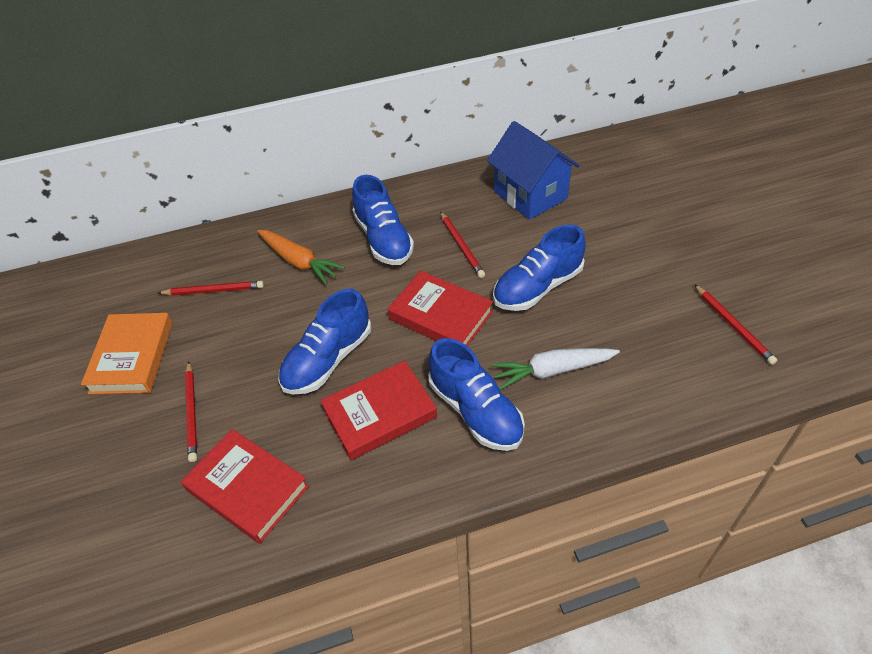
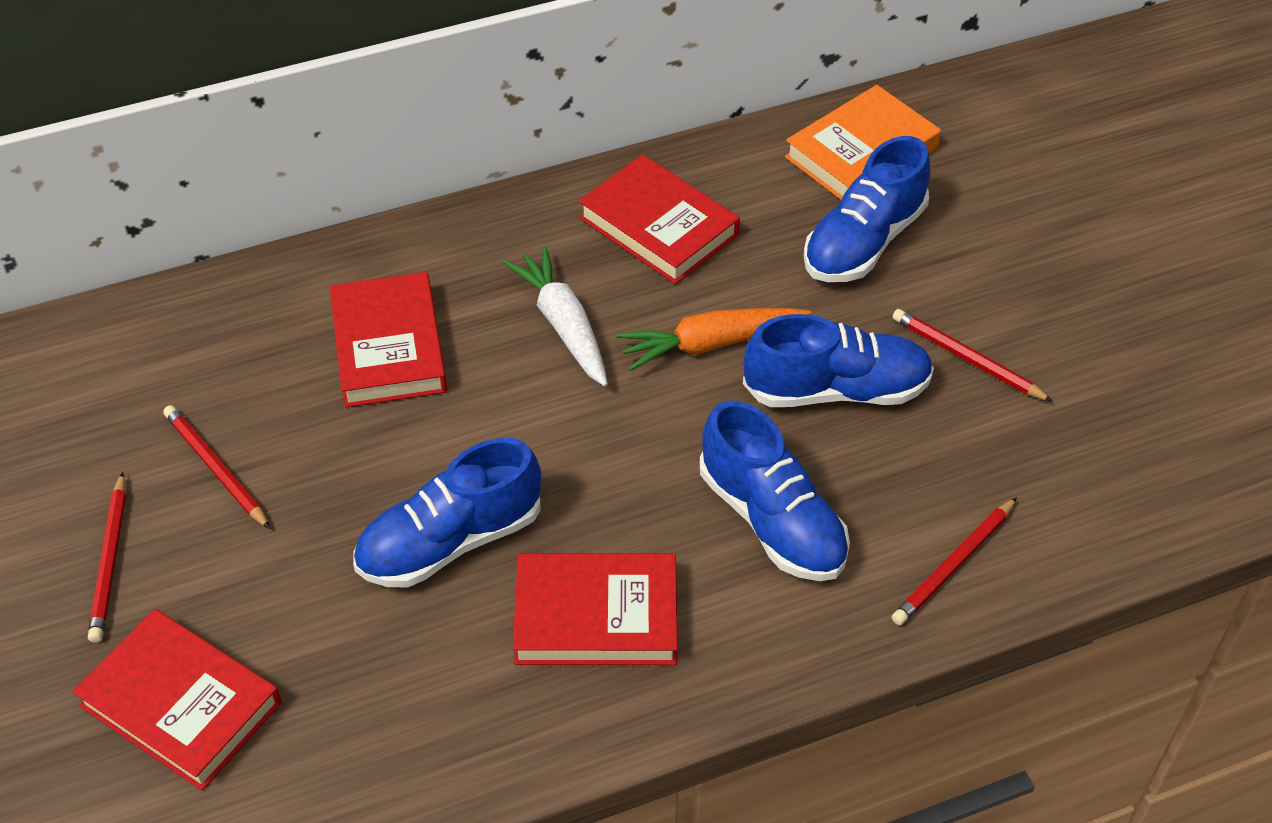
blue house: 1 -> 0
red book: 3 -> 4

